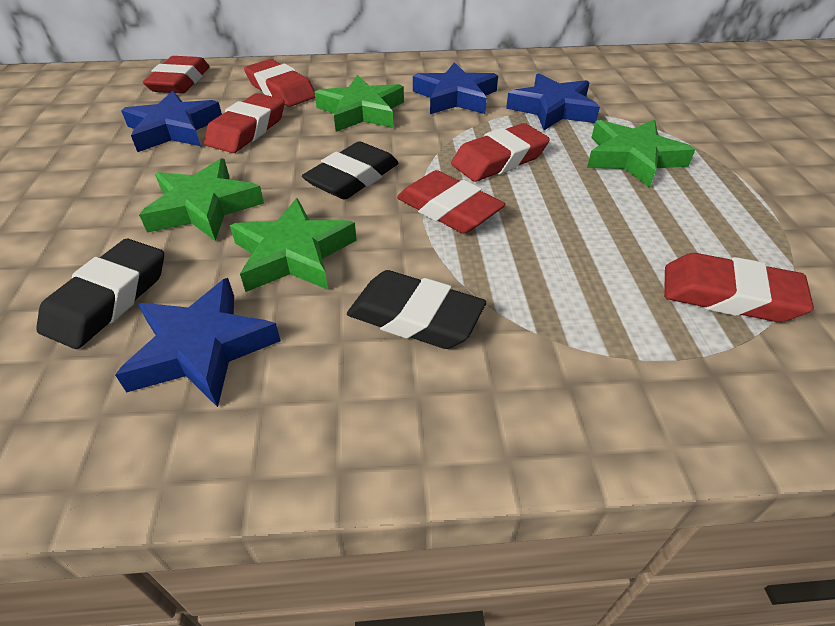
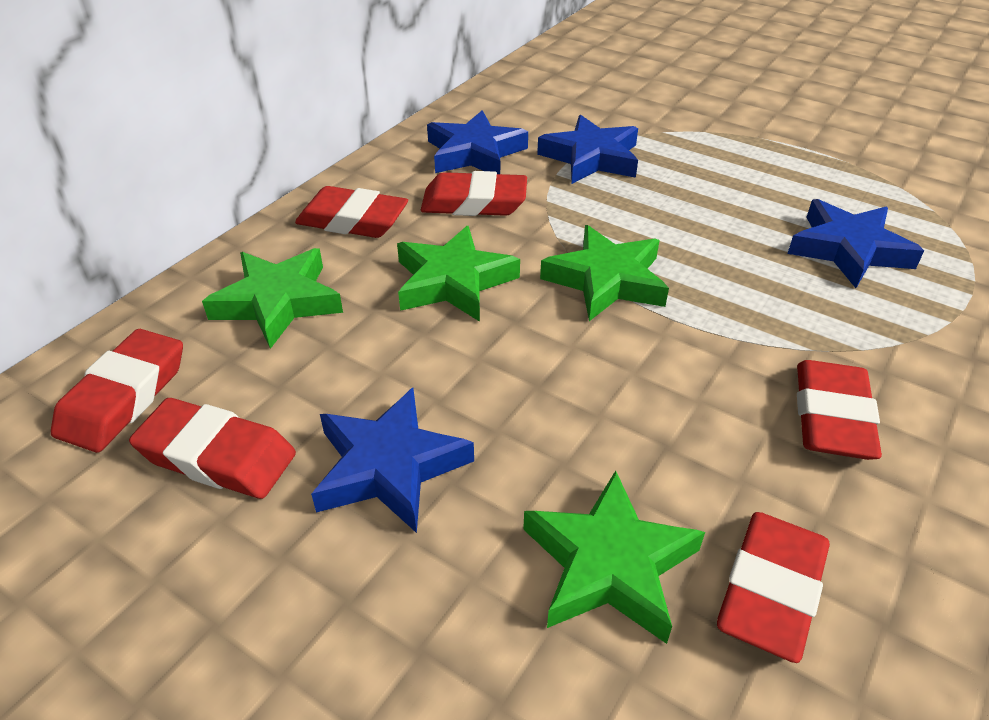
black eraser: 3 -> 0

